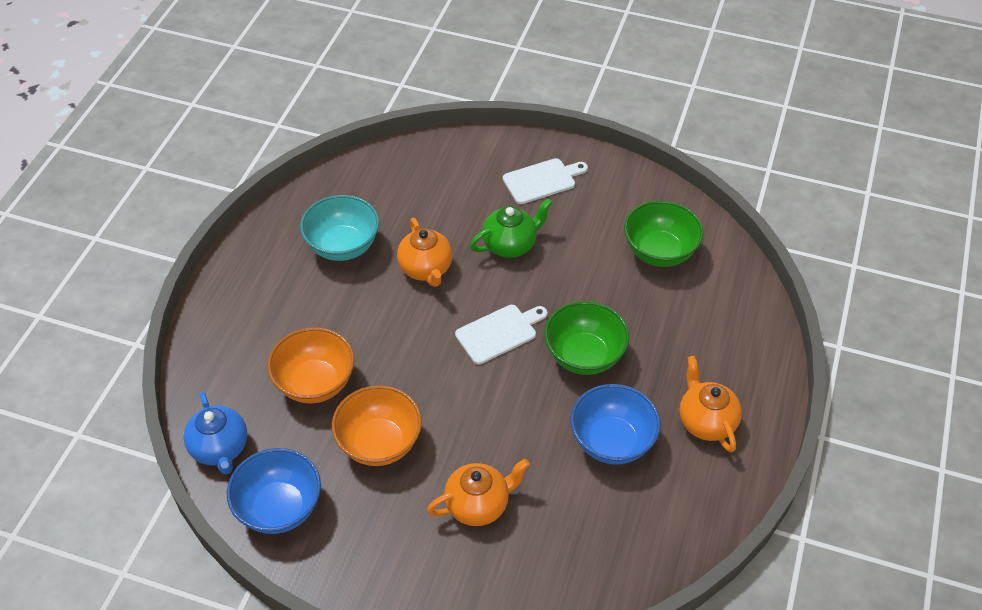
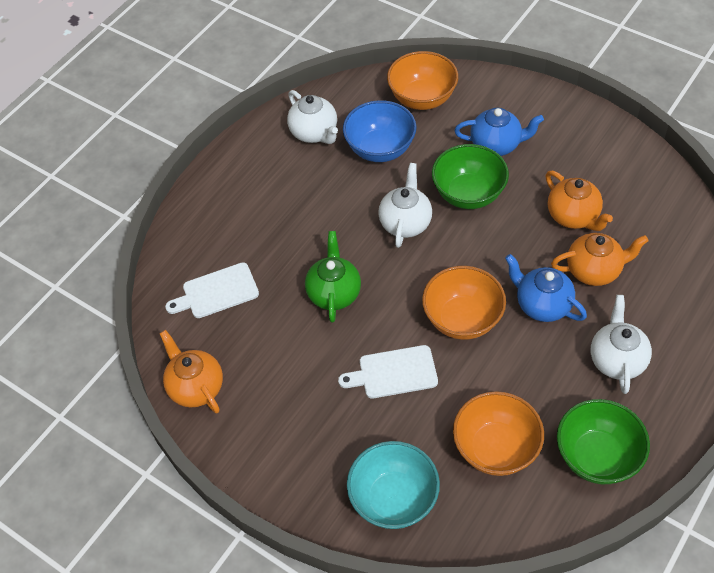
blue bowl: 2 -> 1
blue teapot: 1 -> 2
orange bowl: 2 -> 3
white teapot: 0 -> 3

